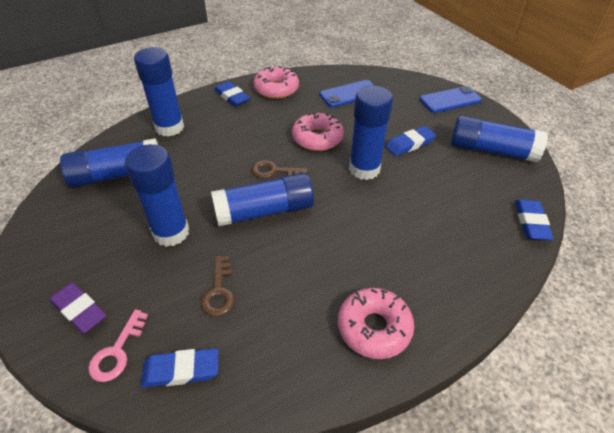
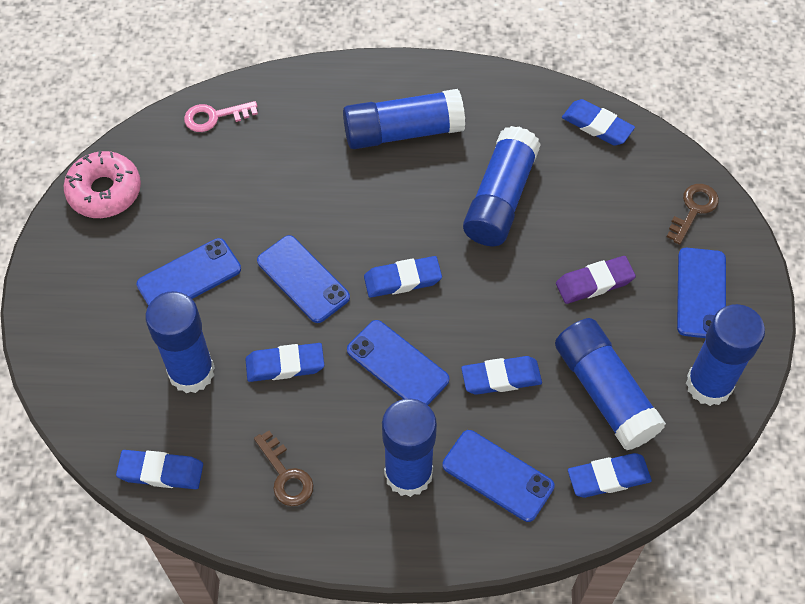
blue eraser: 4 -> 6
blue phone: 2 -> 5
pink donut: 3 -> 1

